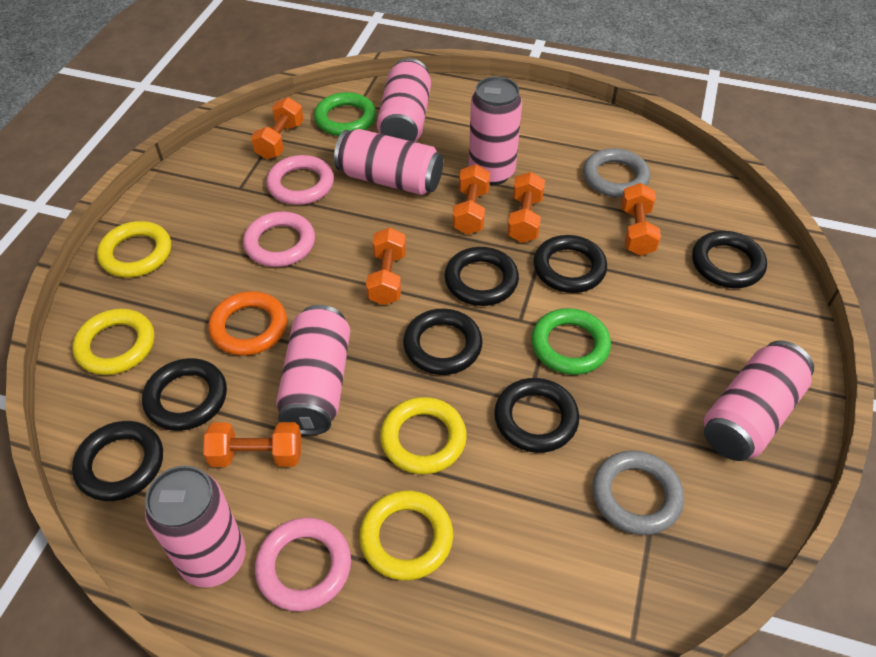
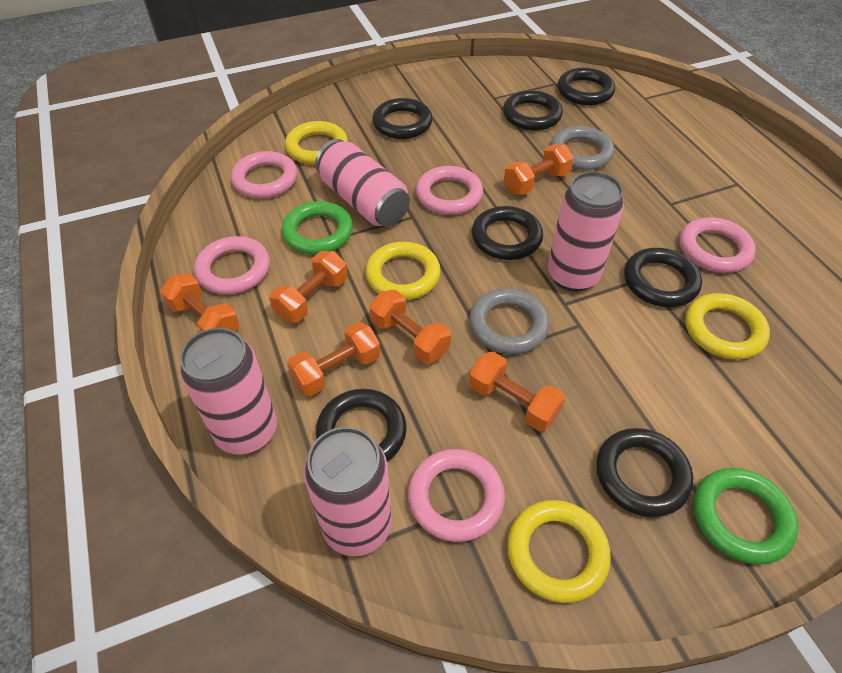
orange ring: 1 -> 0
pink can: 6 -> 4
pink ring: 3 -> 5

